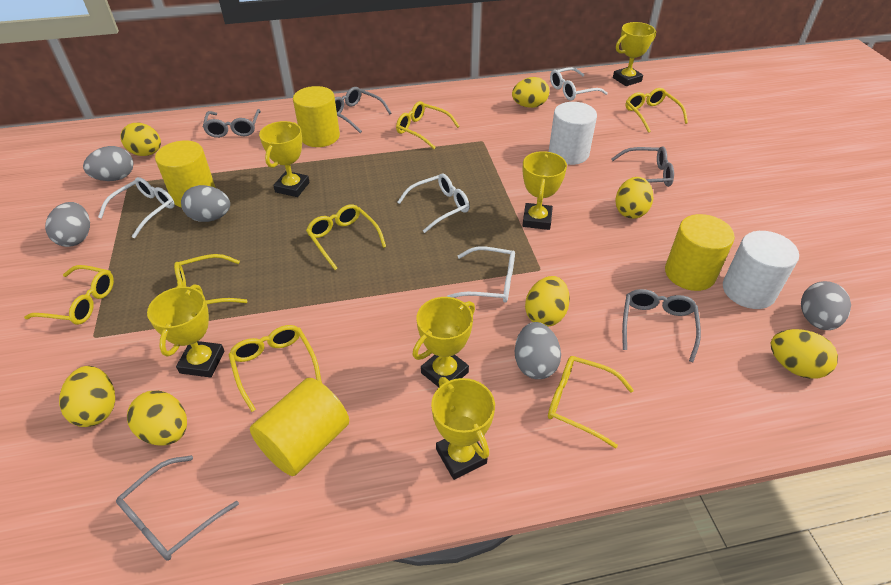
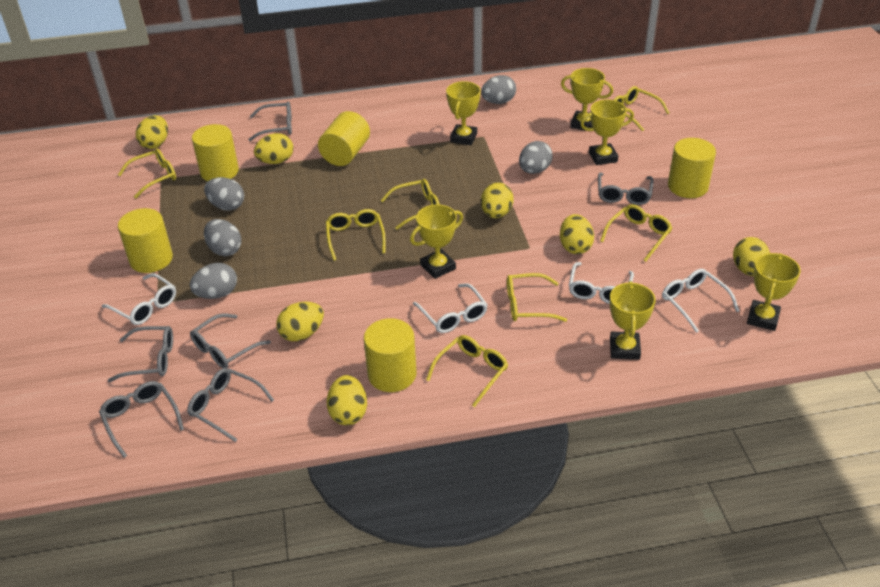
grey glasses: 5 -> 6
white cylinder: 2 -> 0
yellow cylinder: 4 -> 5

